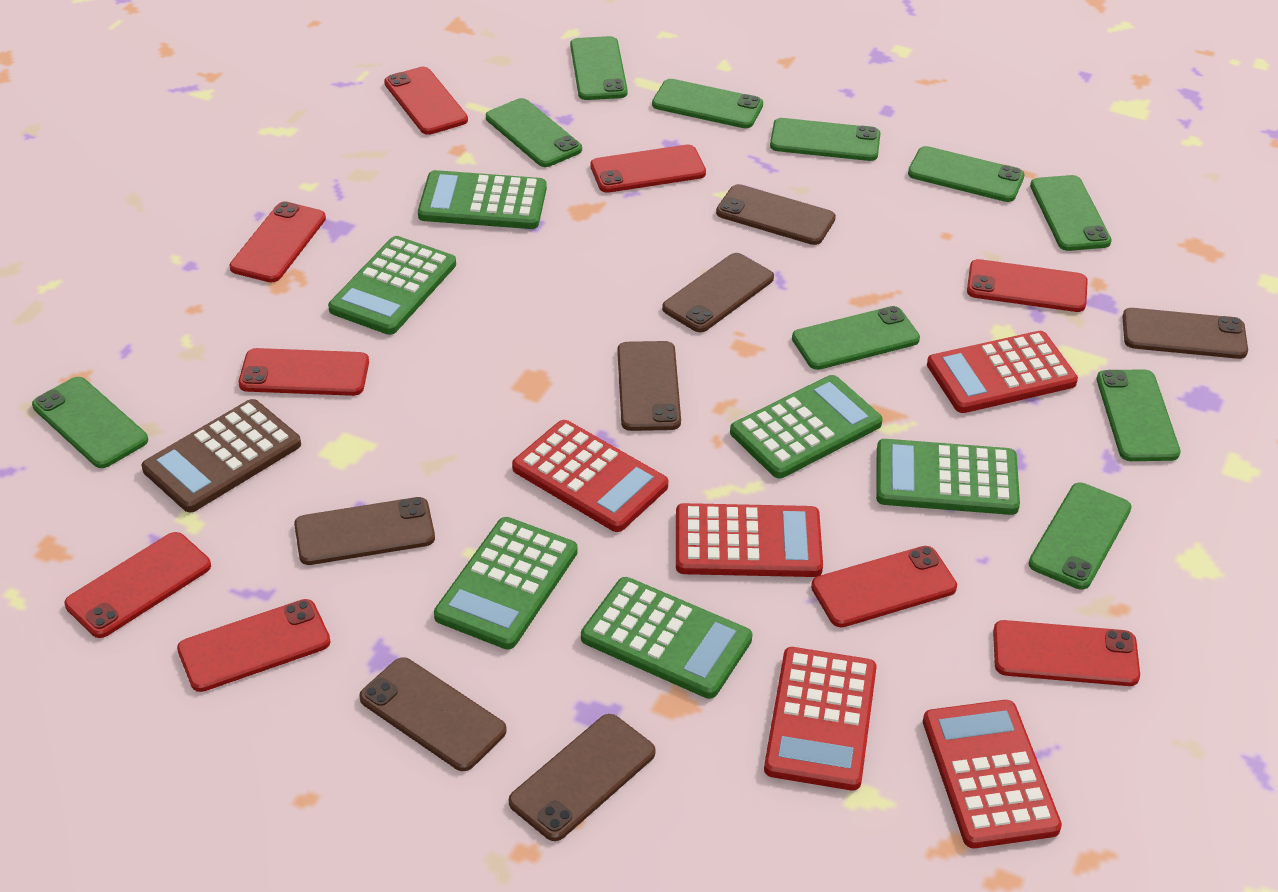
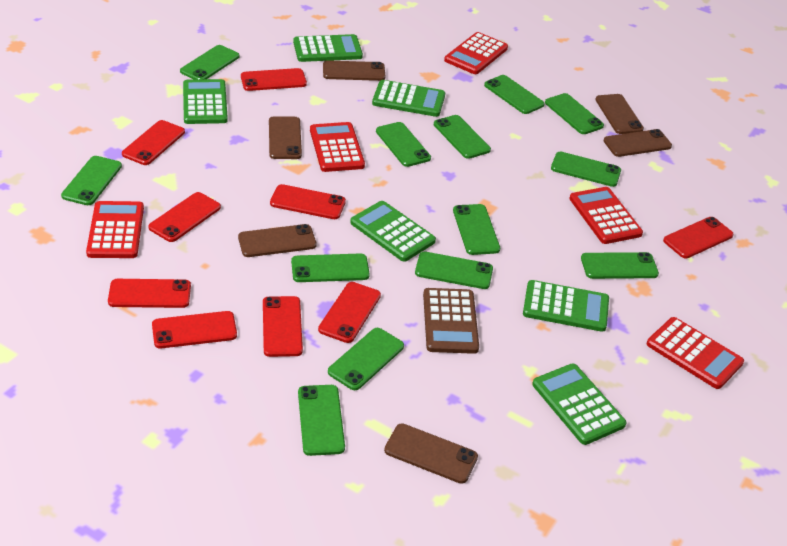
brown phone: 7 -> 6
green phone: 10 -> 13

